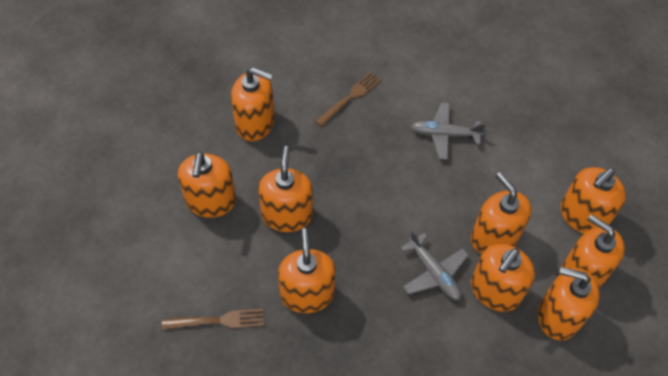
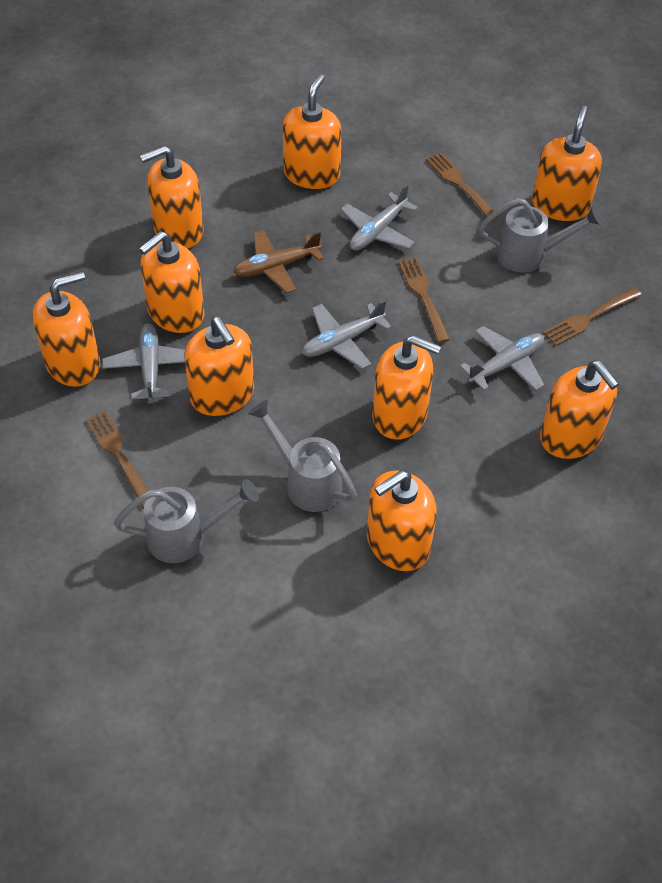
brown fork: 2 -> 4
brown plane: 0 -> 1
grey plane: 2 -> 4
grey watering can: 0 -> 3

